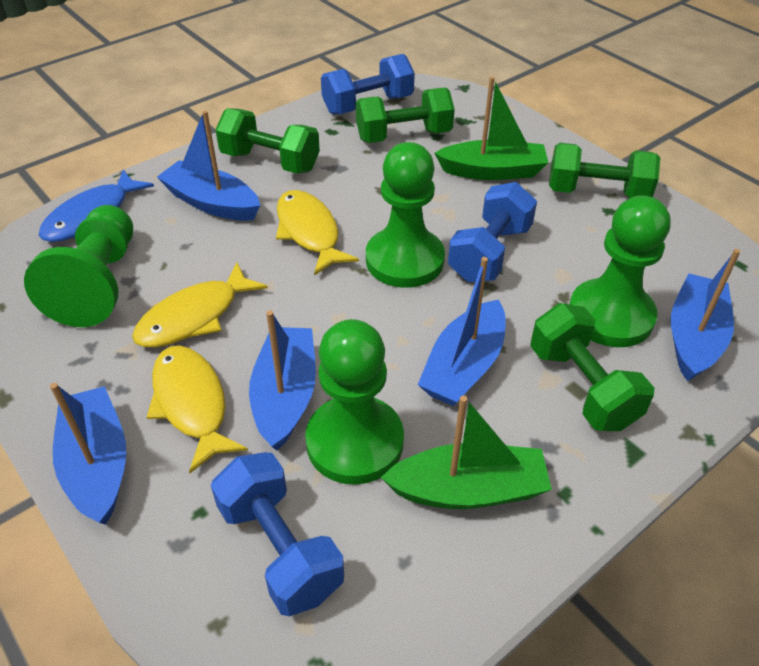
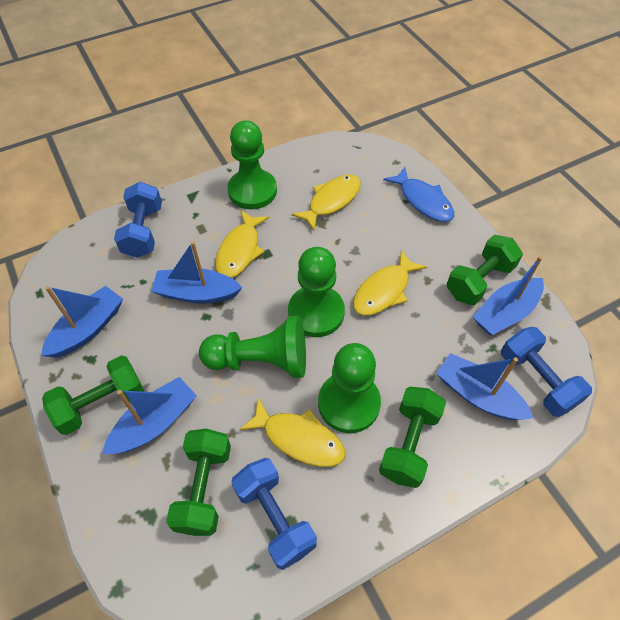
green boat: 2 -> 0
yellow fish: 3 -> 4

